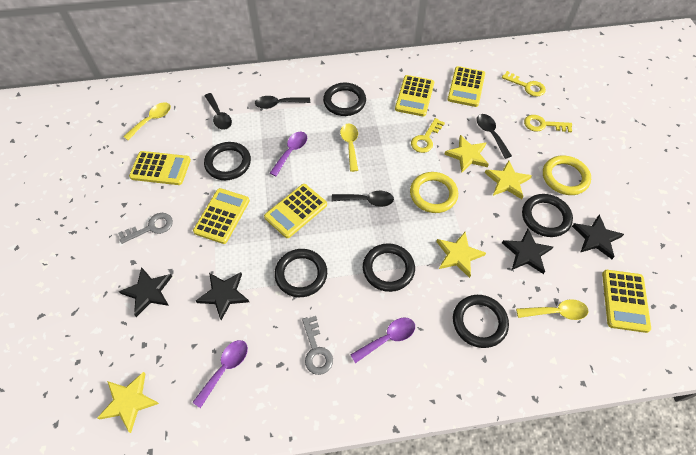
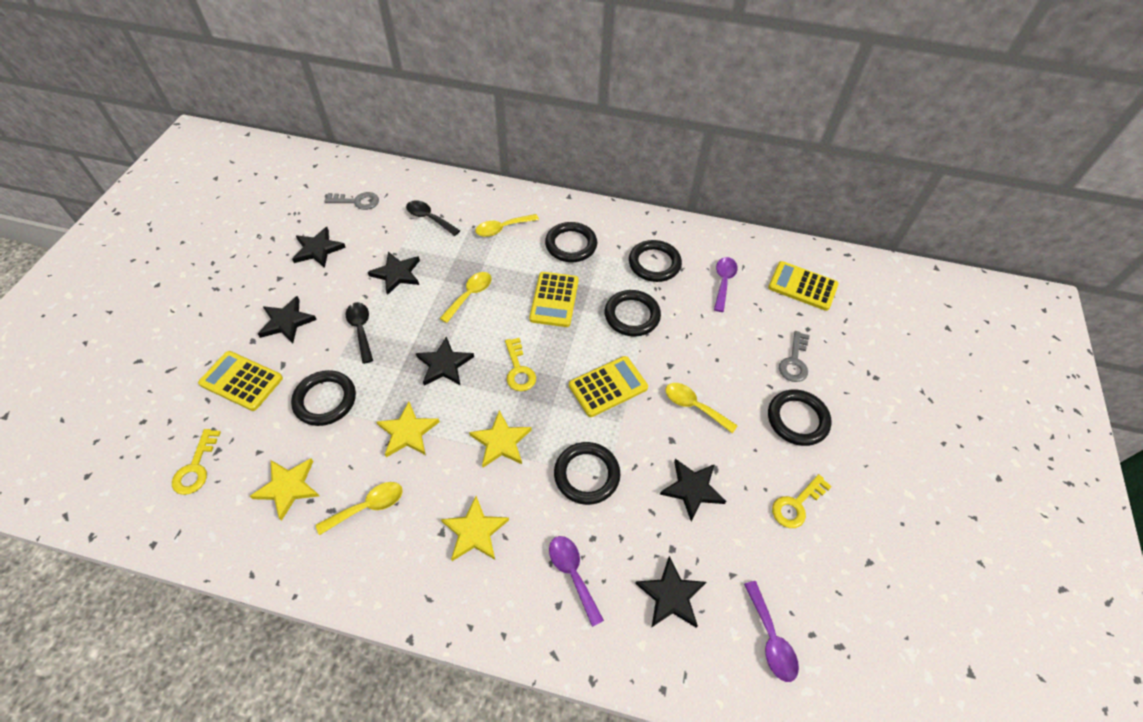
black spoon: 4 -> 2
black star: 4 -> 6
yellow calculator: 6 -> 4
yellow ring: 2 -> 0
yellow spoon: 3 -> 4

